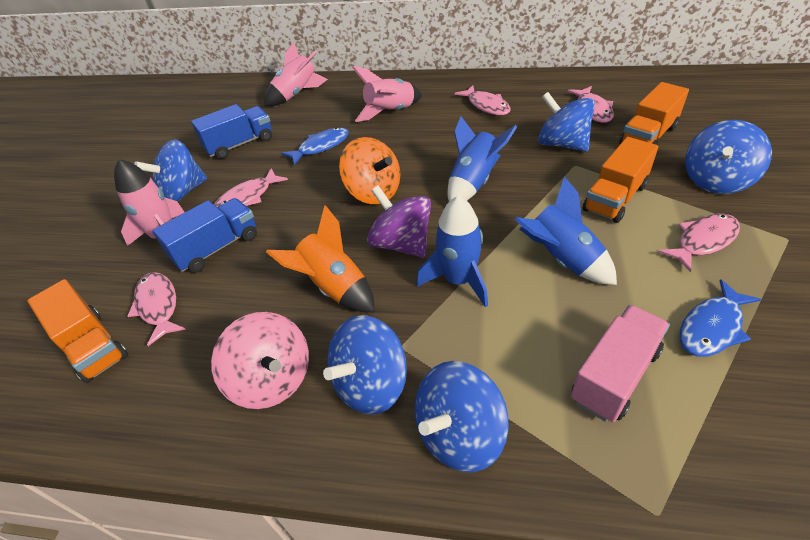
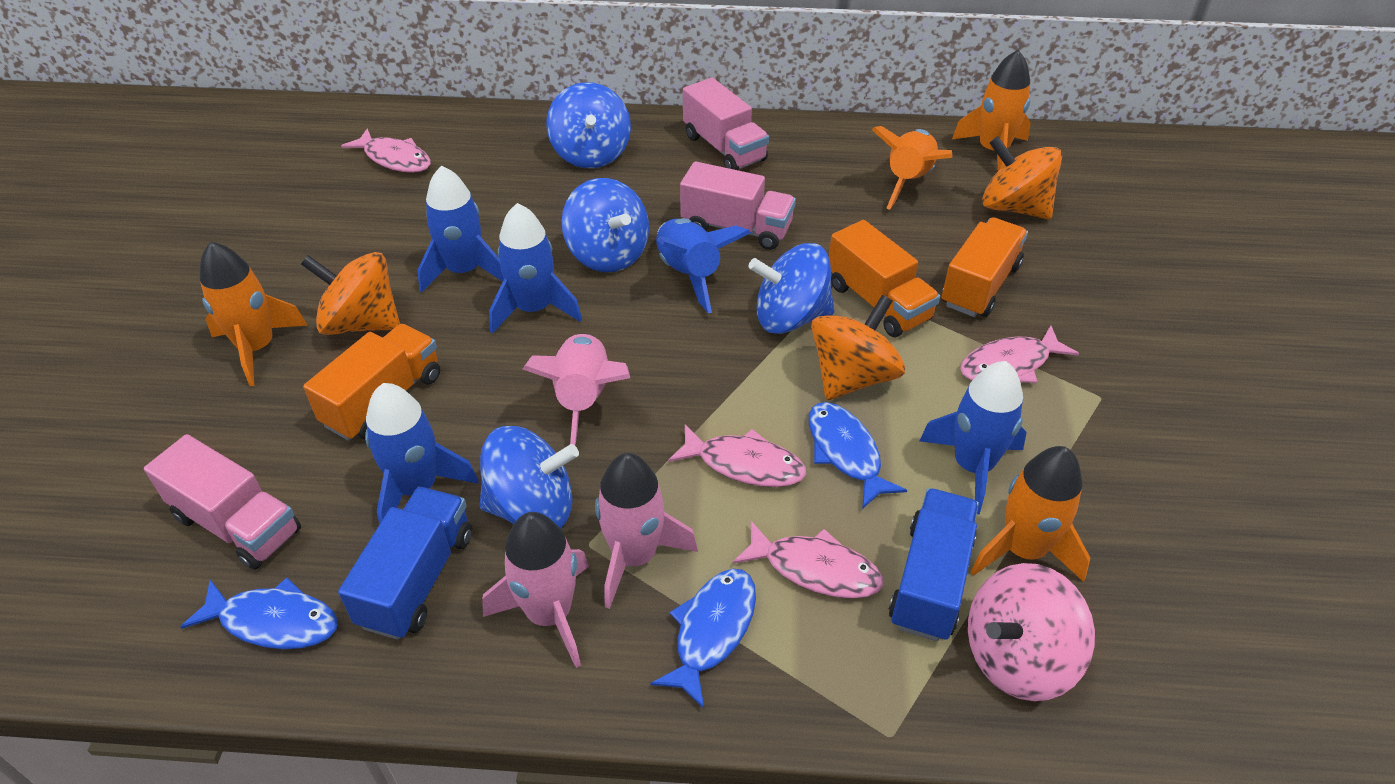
blue fish: 2 -> 3
blue rocket: 3 -> 5
blue spinning top: 5 -> 4
orange rocket: 1 -> 4
orange spinning top: 1 -> 3
pink fish: 5 -> 4
pink truck: 1 -> 3
purple spinning top: 1 -> 0

